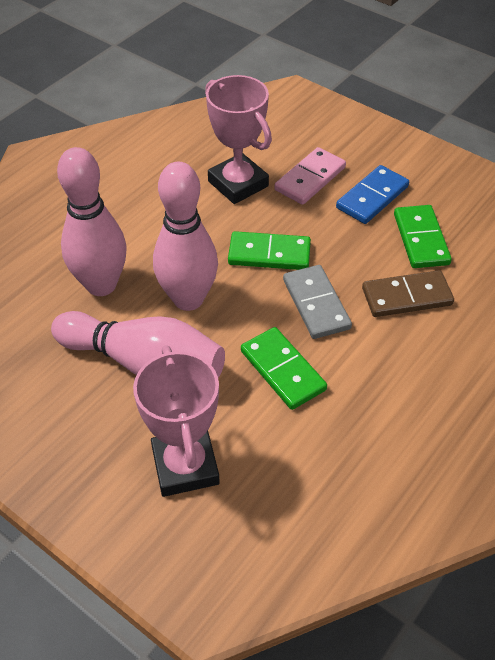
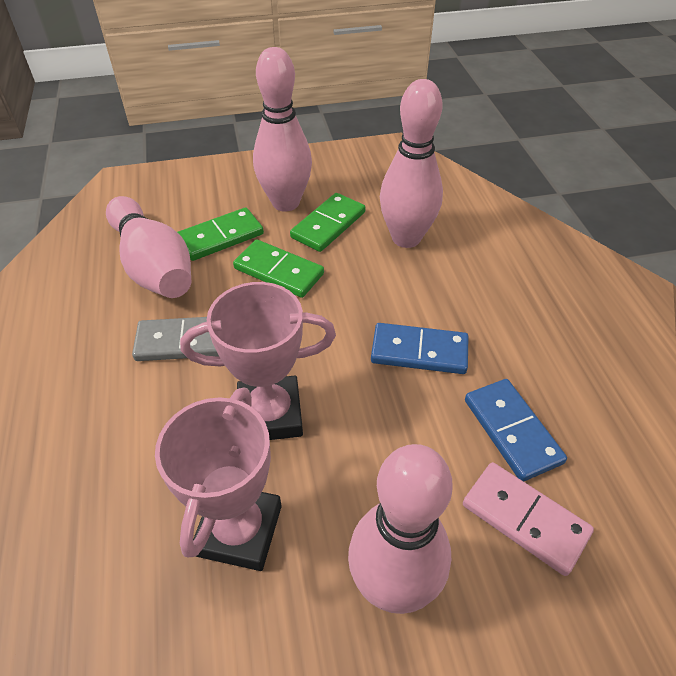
blue domino: 1 -> 2
brown domino: 1 -> 0
pink bowling pin: 3 -> 4

